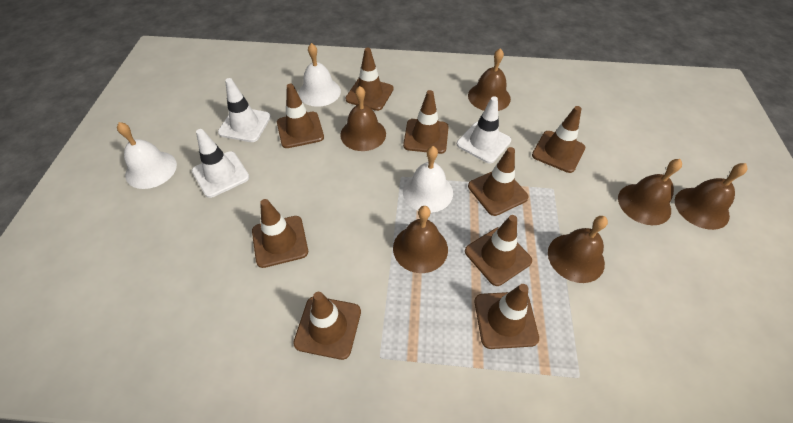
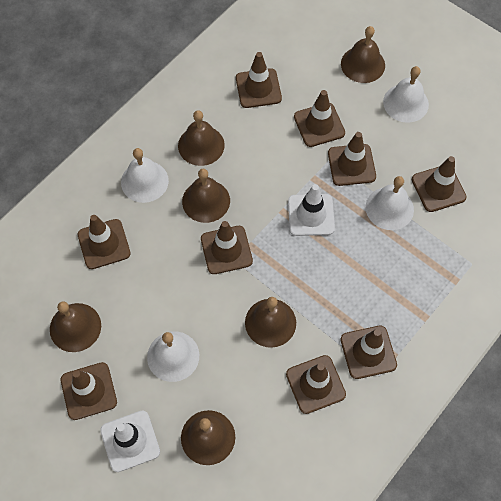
white bell: 3 -> 4
white traffic cone: 3 -> 2

